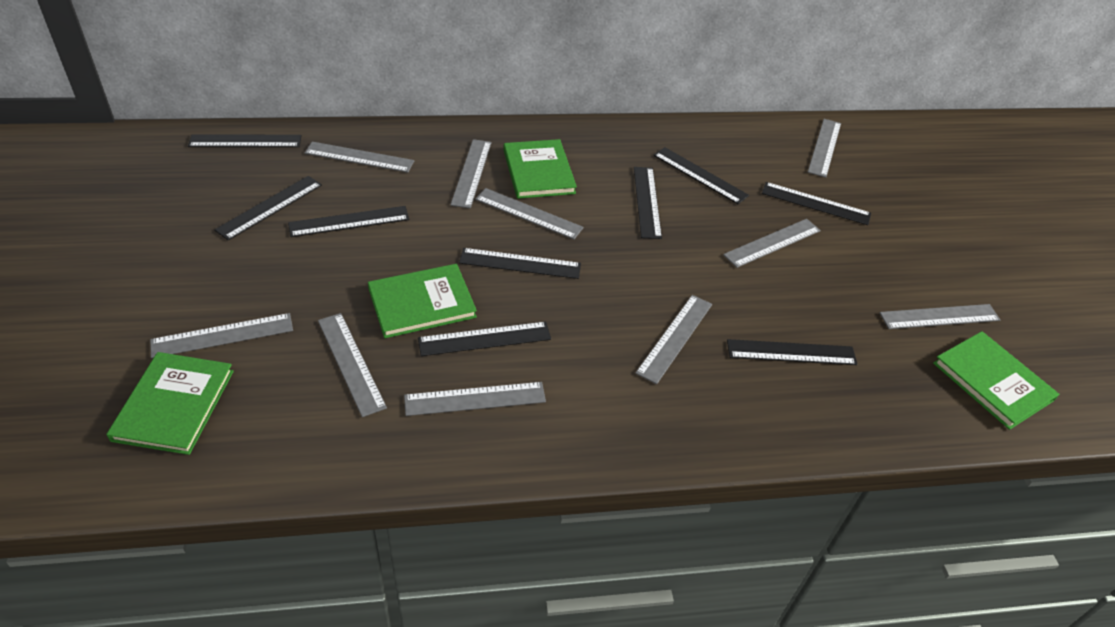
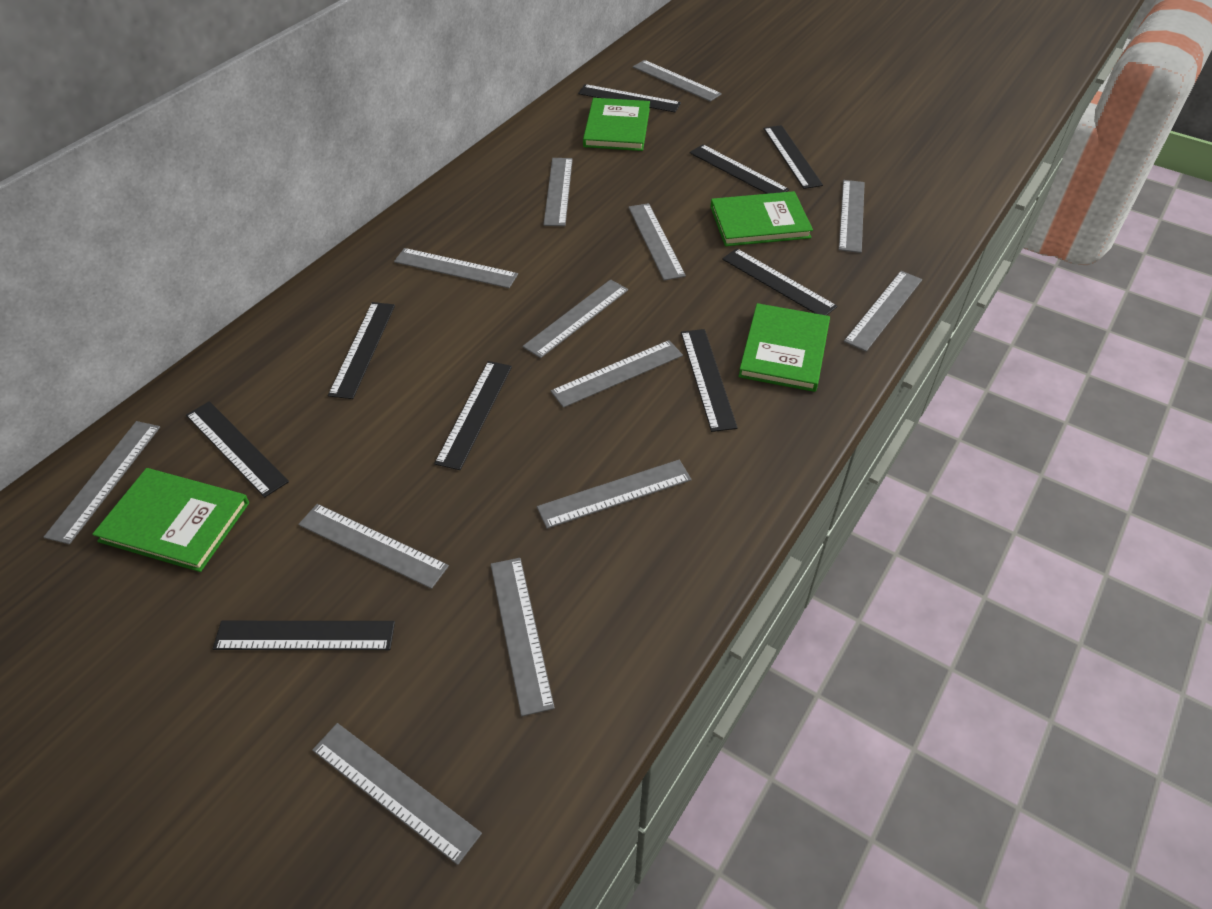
grey ruler: 10 -> 13

